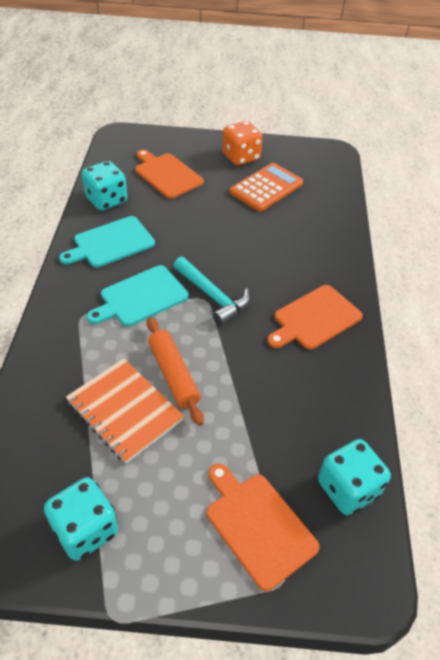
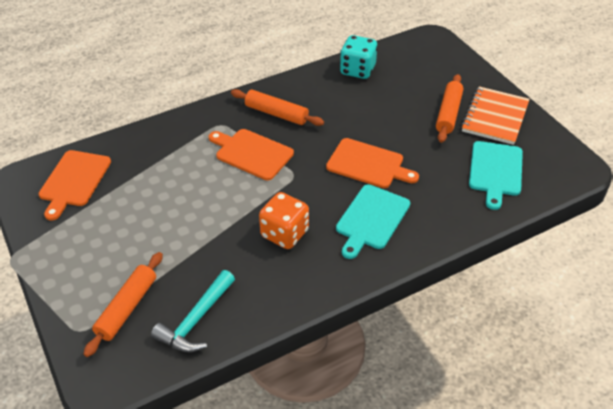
orange calculator: 1 -> 0
orange rolling pin: 1 -> 3
turquoise dice: 3 -> 1

